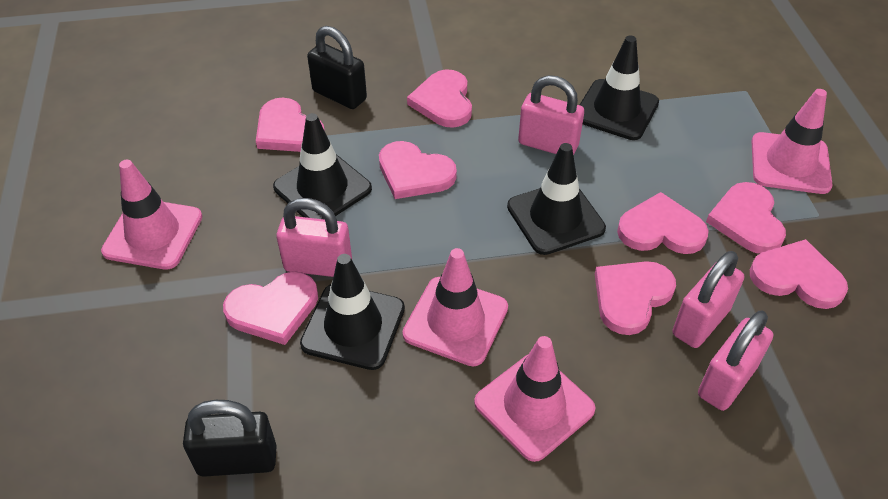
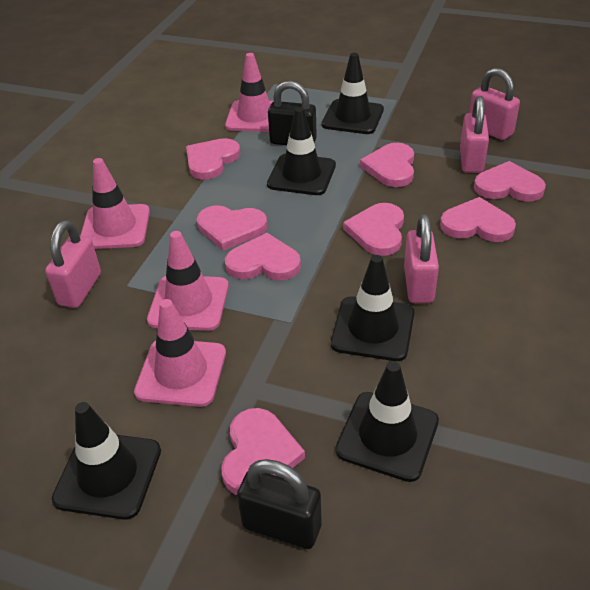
black traffic cone: 4 -> 5

